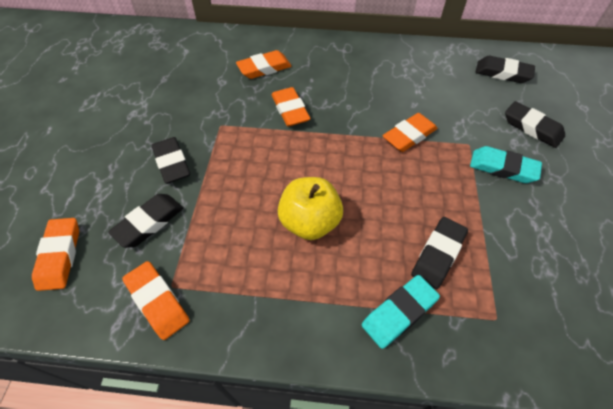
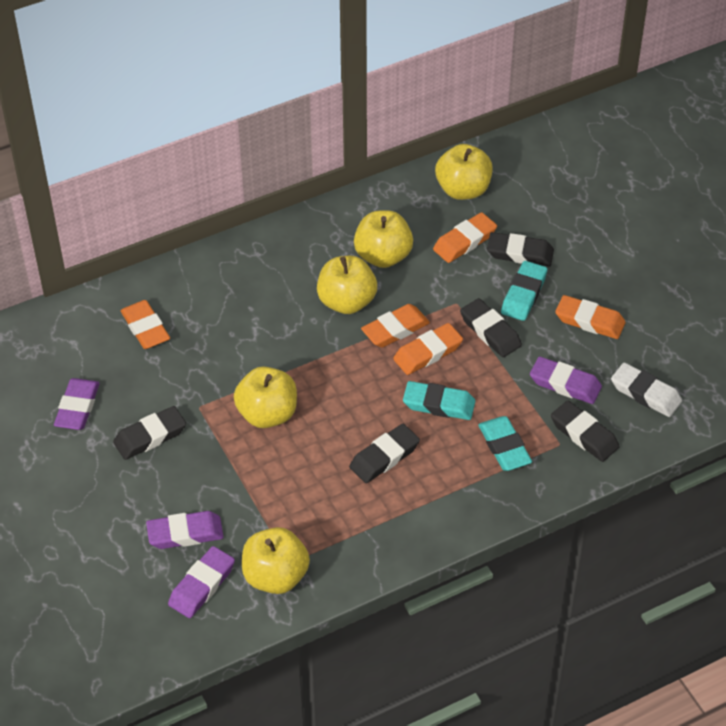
purple eraser: 0 -> 4
turquoise eraser: 2 -> 3
white eraser: 0 -> 1
yellow apple: 1 -> 5

